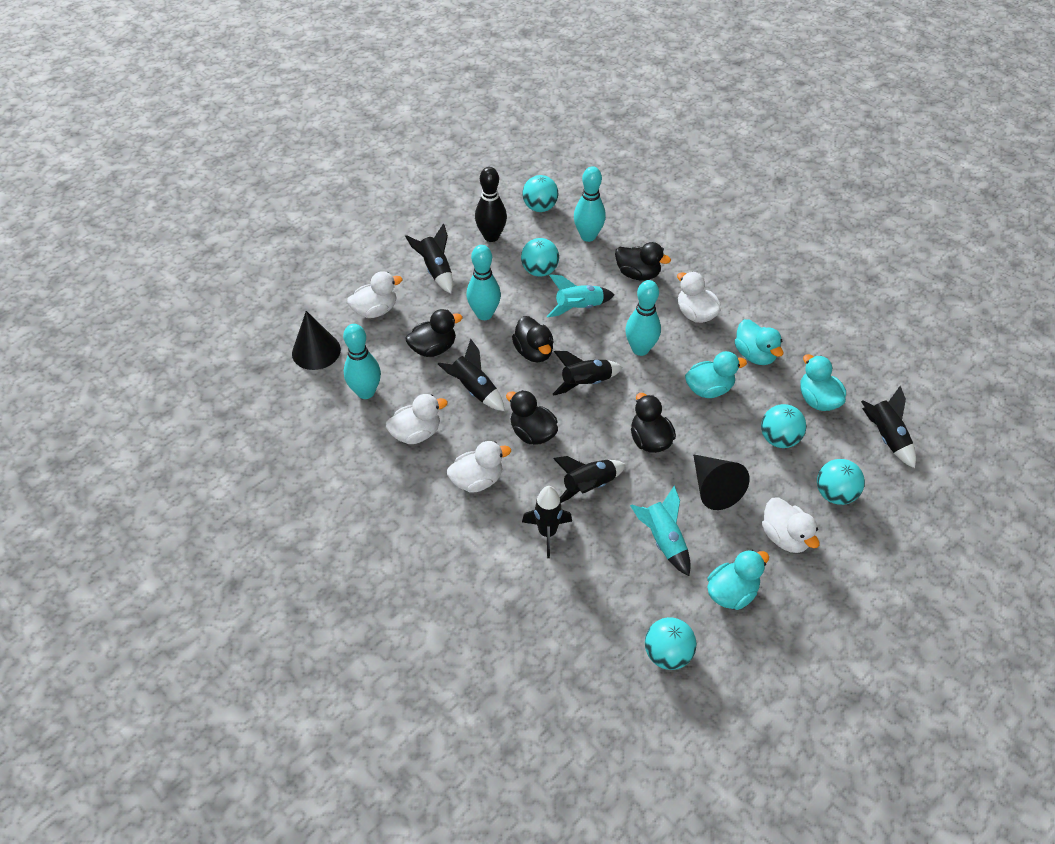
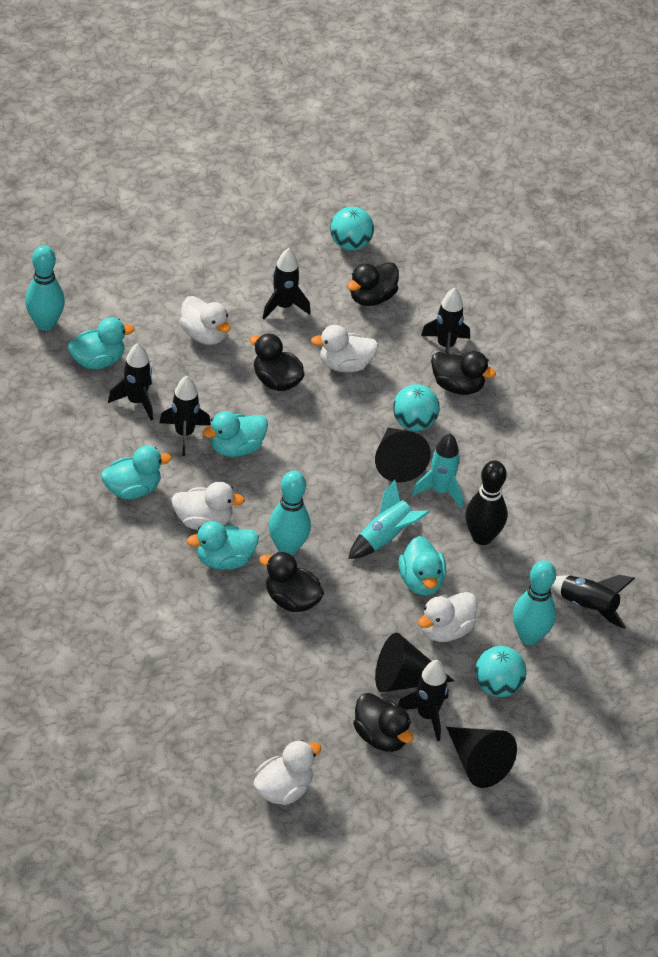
black cone: 2 -> 3
turquoise ball: 5 -> 3
turquoise bowling pin: 4 -> 3
turquoise duck: 4 -> 5

